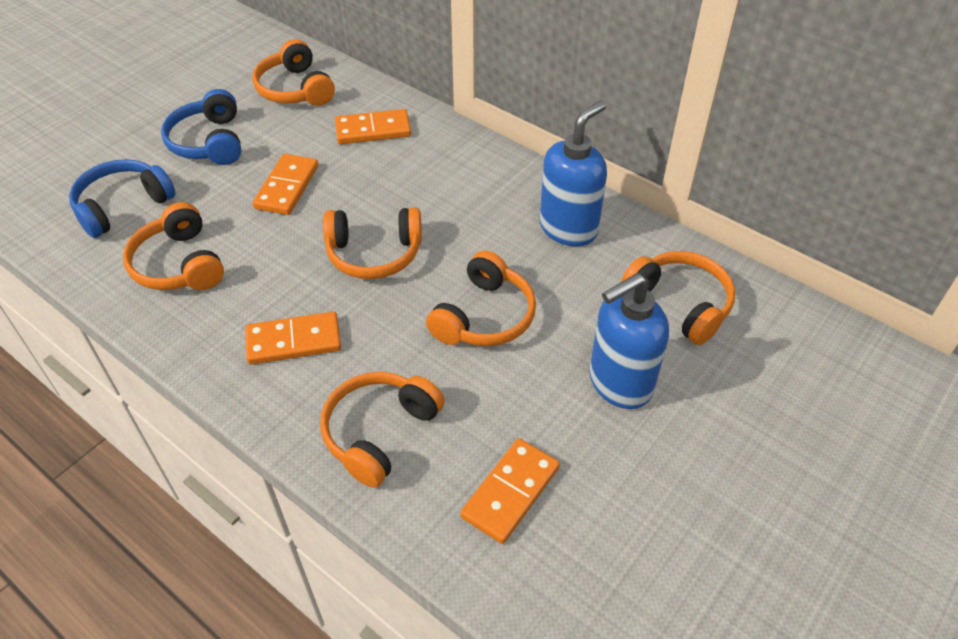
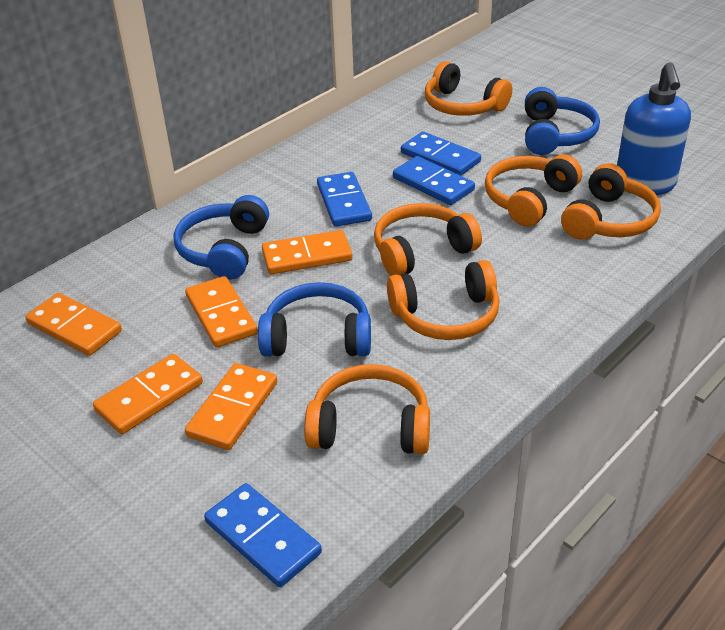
blue domino: 0 -> 4
blue headphones: 2 -> 3
blue soap dispenser: 2 -> 1
orange domino: 4 -> 5

